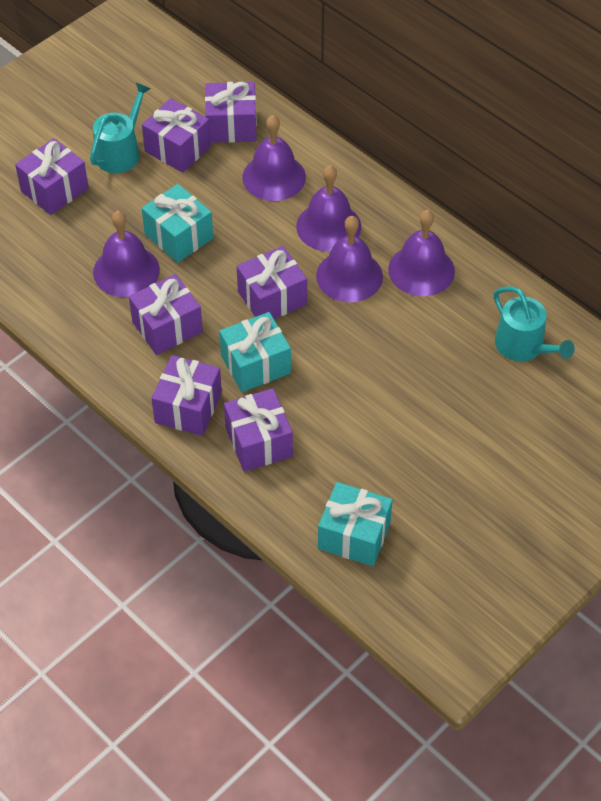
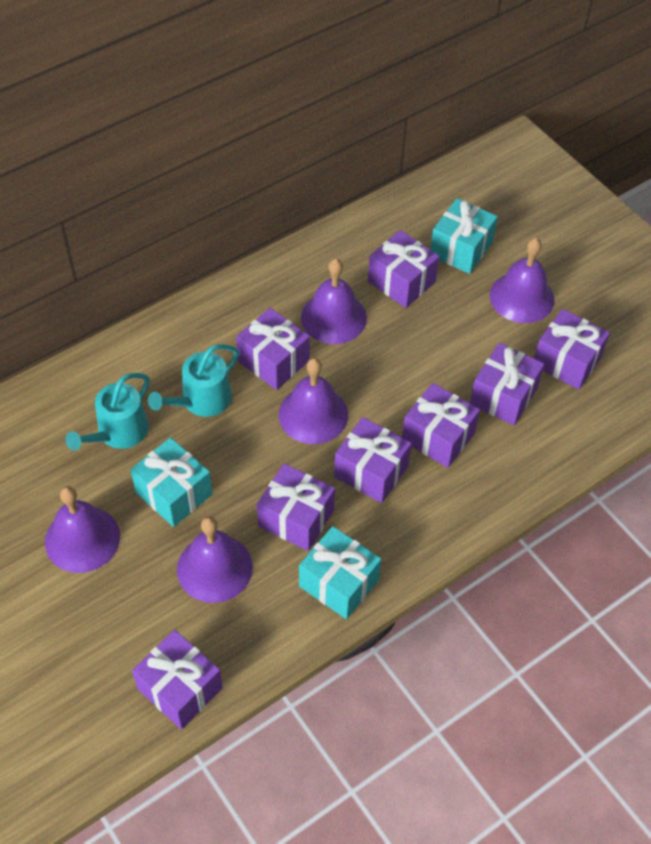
purple gift: 7 -> 8

